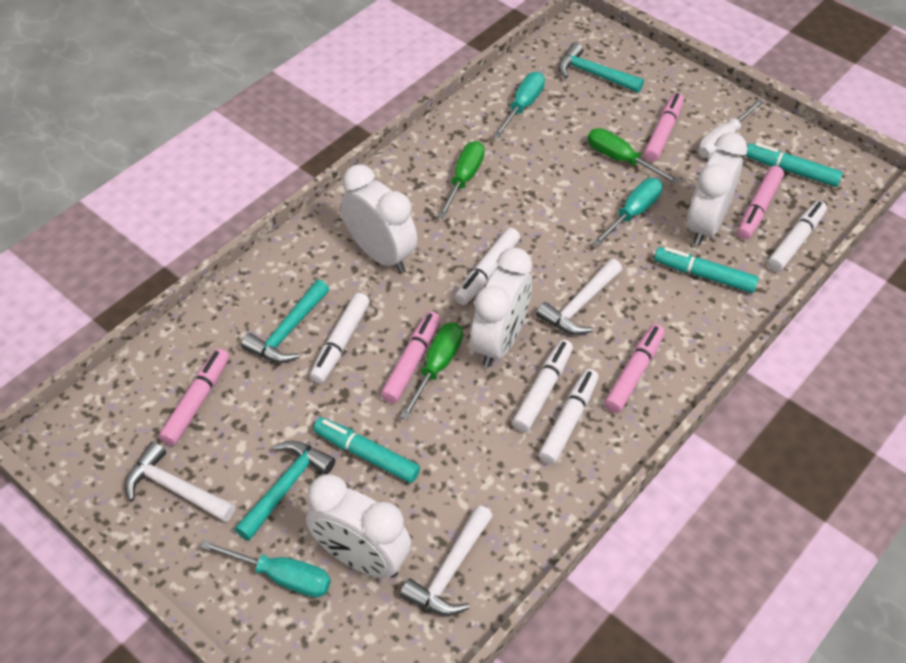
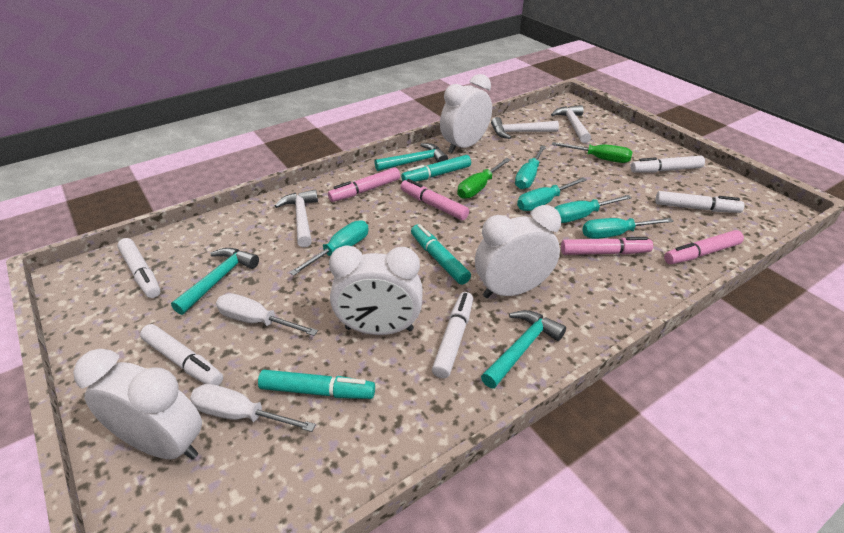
green screwdriver: 3 -> 2
pink marker: 5 -> 4
turquoise screwdriver: 3 -> 5
white screwdriver: 1 -> 2

